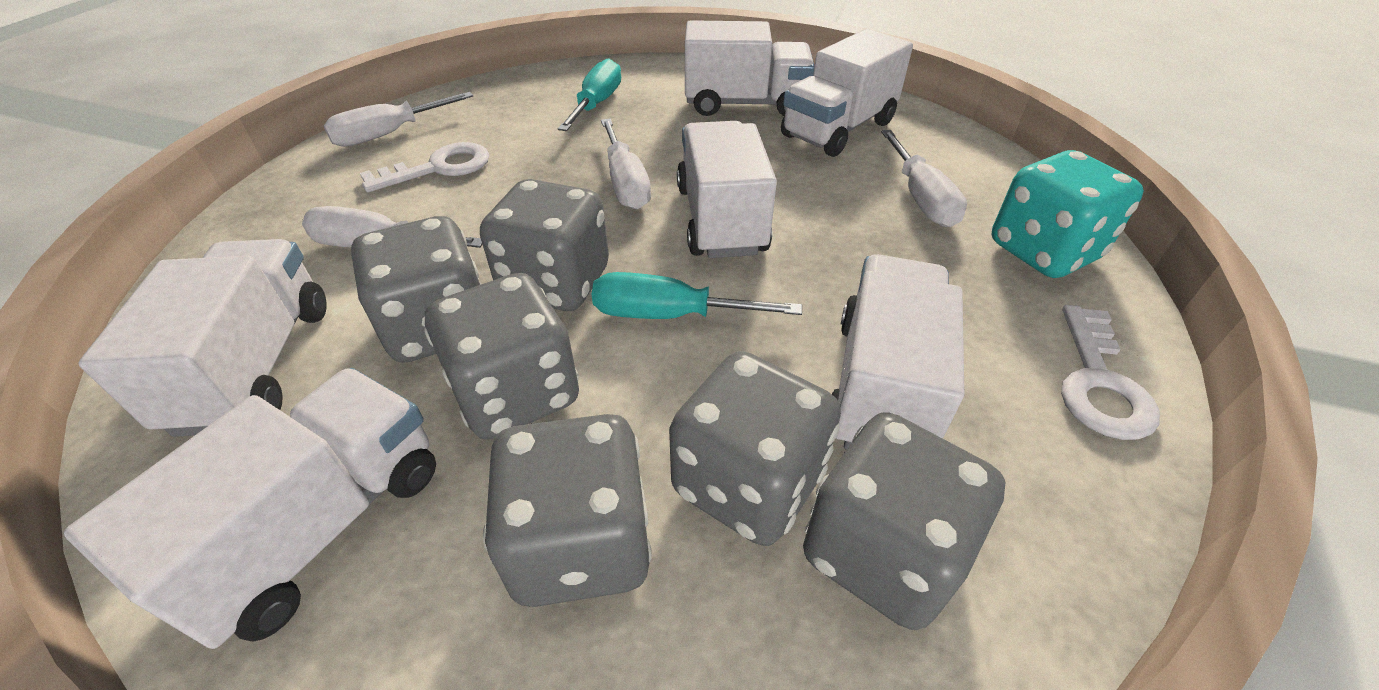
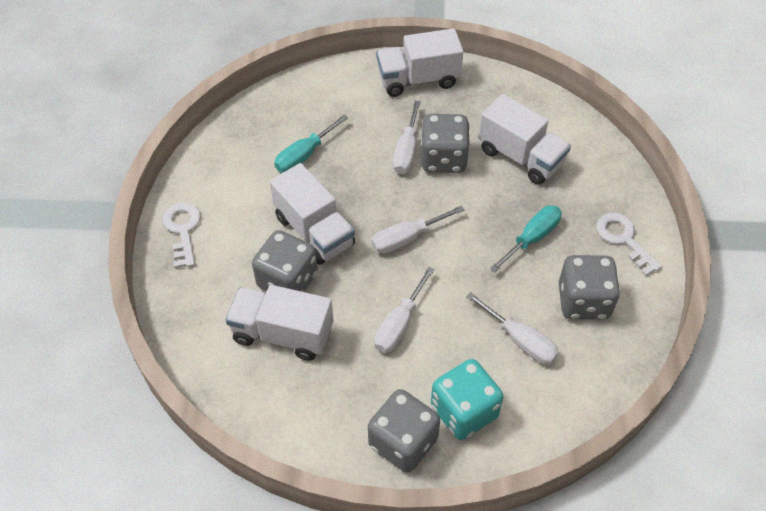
grey dice: 6 -> 4
white truck: 6 -> 4

